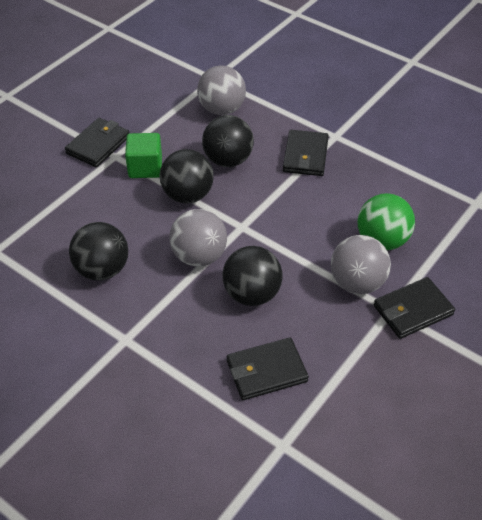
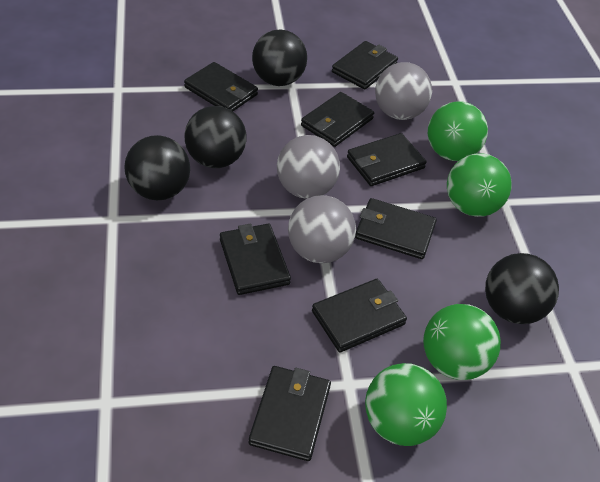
black wallet: 4 -> 8
green ball: 1 -> 4
green cube: 1 -> 0

